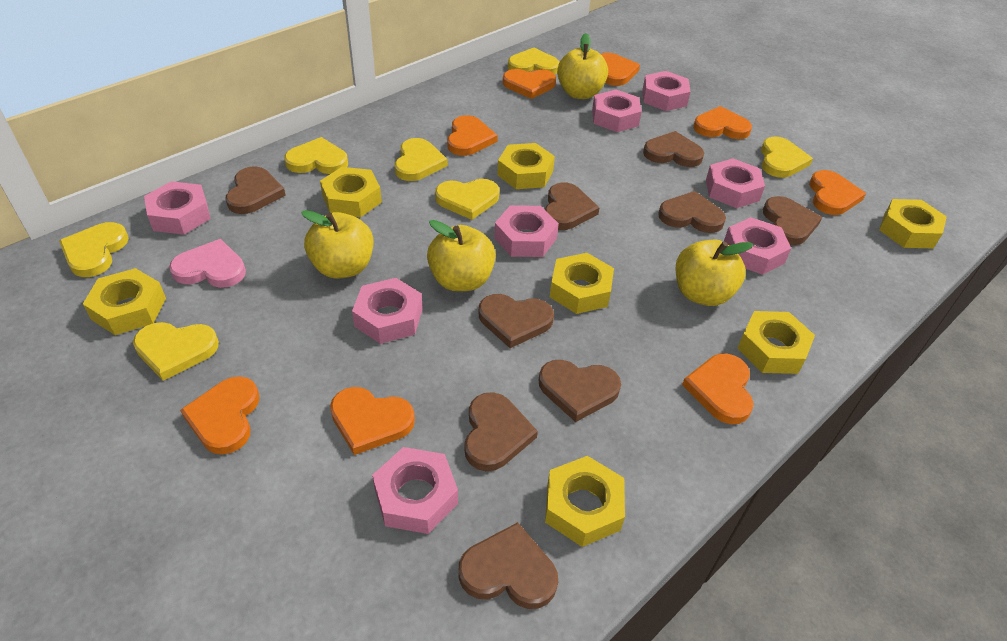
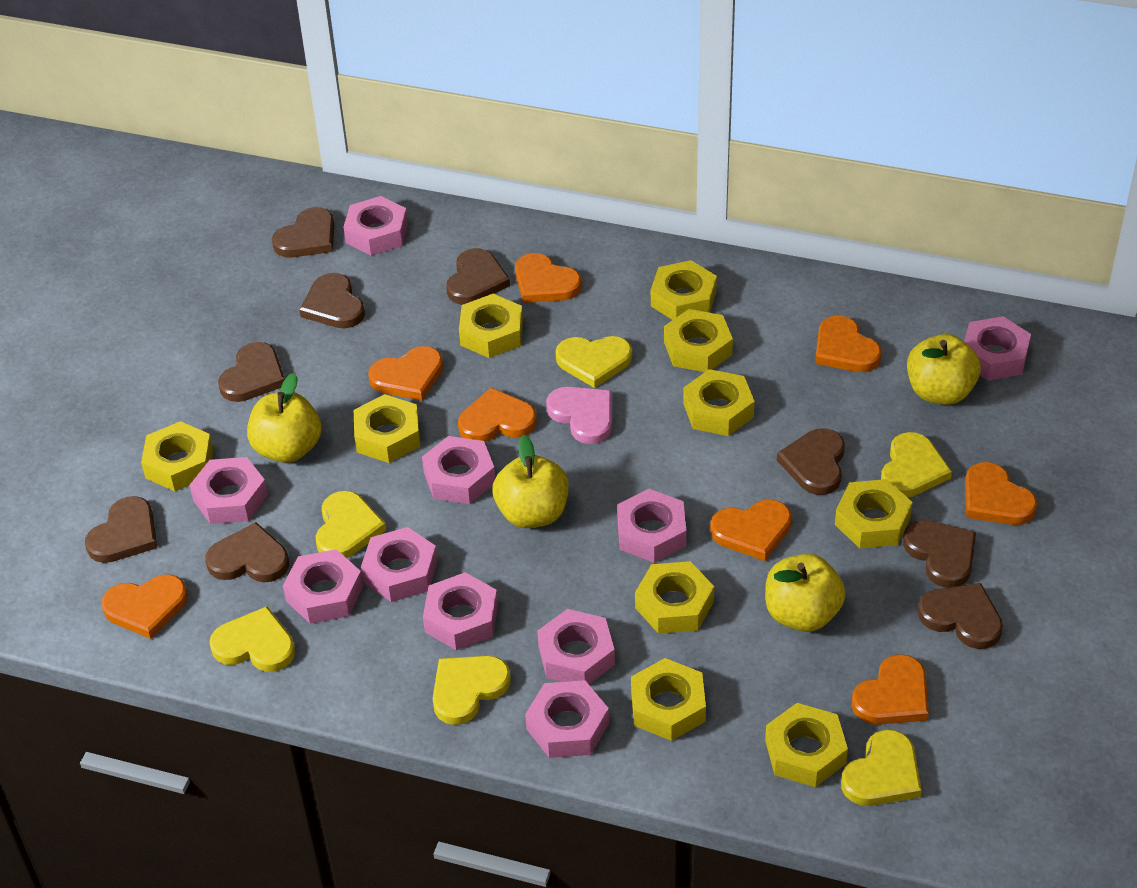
pink nut: 8 -> 10
yellow heart: 7 -> 6
yellow nut: 7 -> 10

